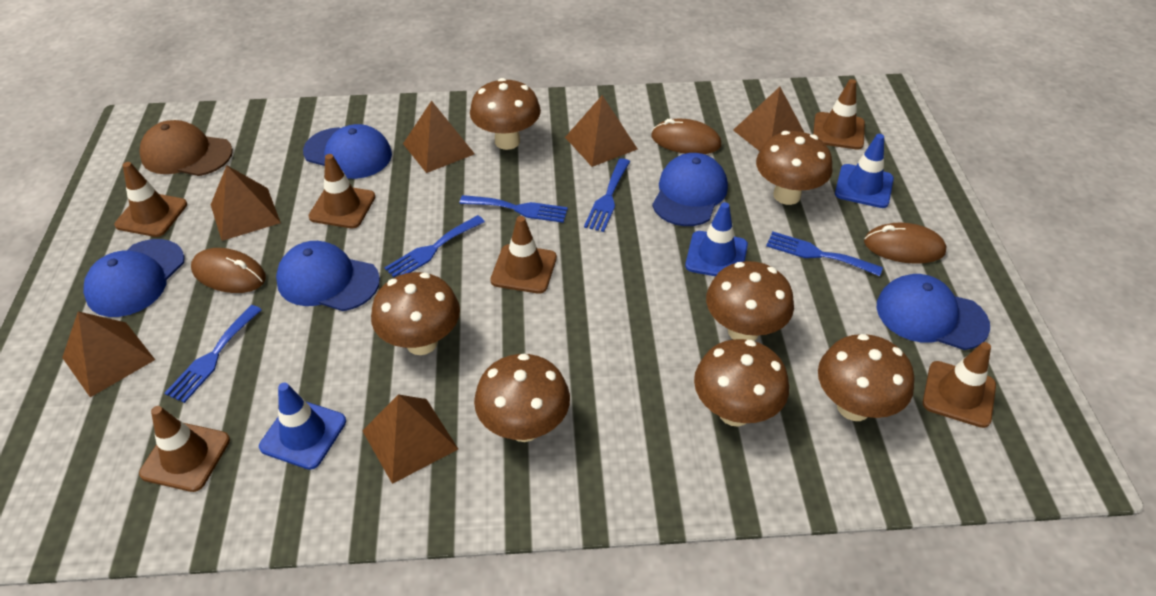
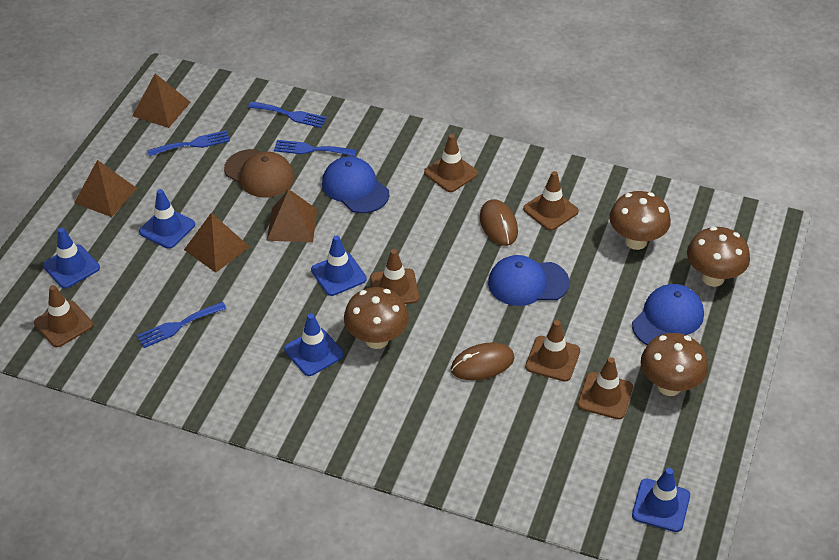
blue cap: 5 -> 3
blue fork: 5 -> 4
blue traffic cone: 3 -> 5
brown mouse: 3 -> 2
brown mushroom: 7 -> 4
brown pyramid: 6 -> 4

